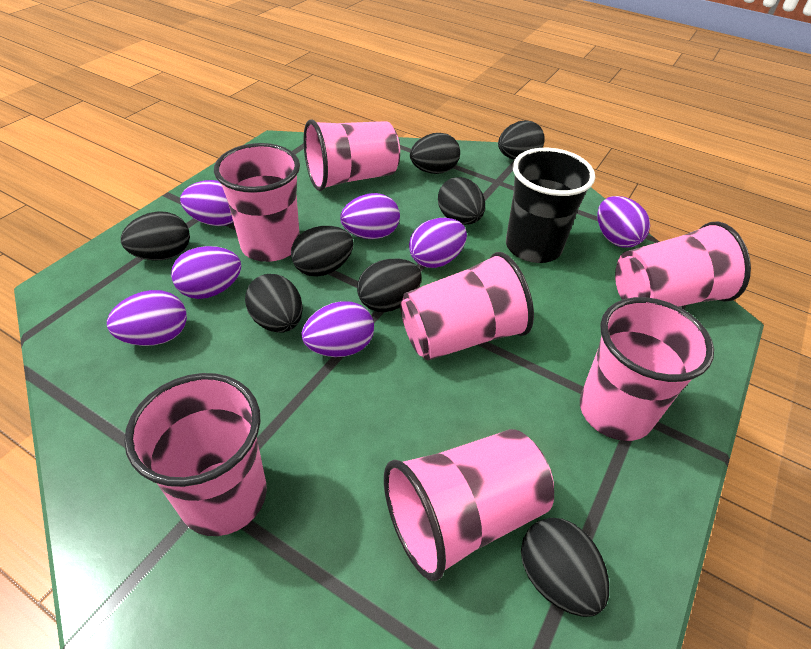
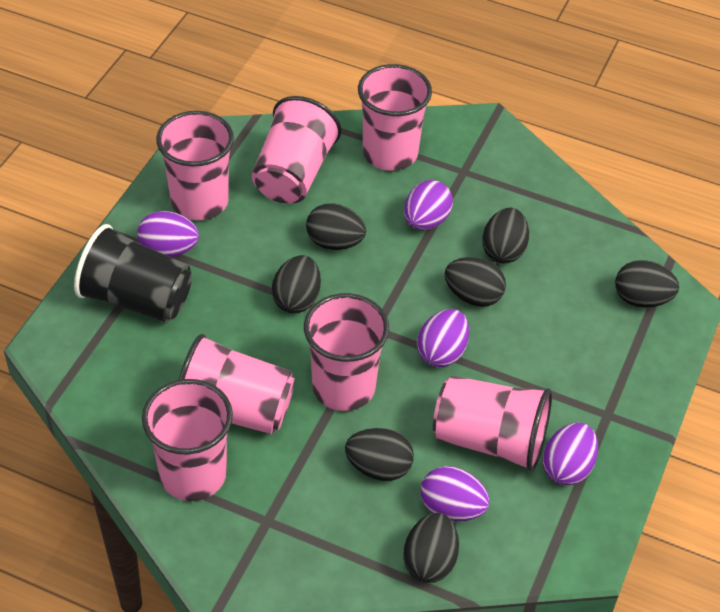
black egg: 8 -> 7
purple egg: 7 -> 5

